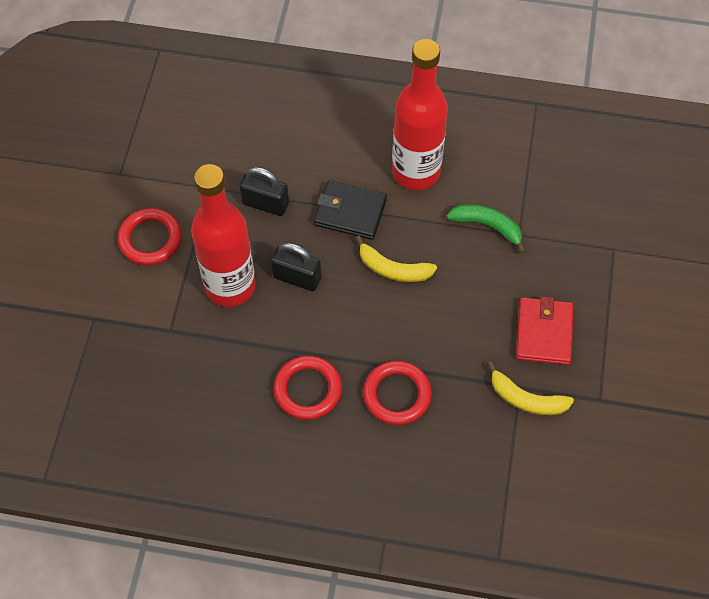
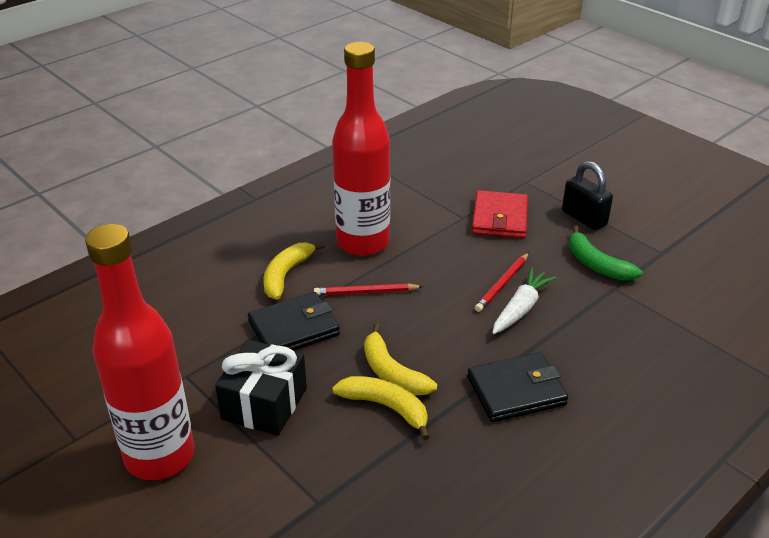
black gift: 0 -> 1
black padlock: 2 -> 1
black wallet: 1 -> 2
red pencil: 0 -> 2
red ring: 3 -> 0
white carrot: 0 -> 1
yellow banana: 2 -> 3

